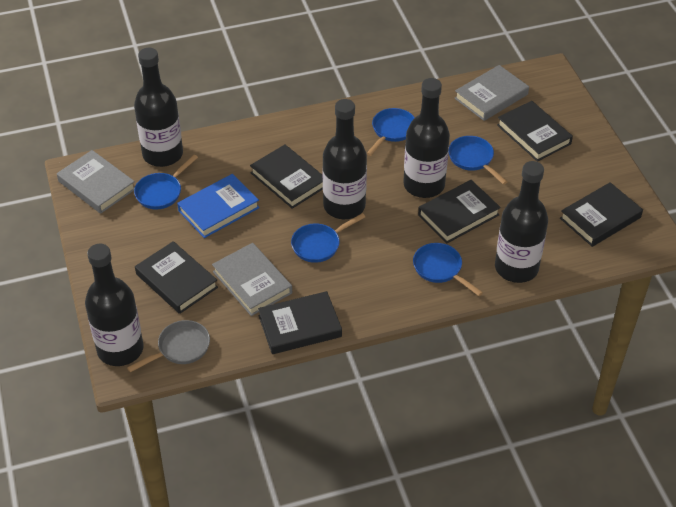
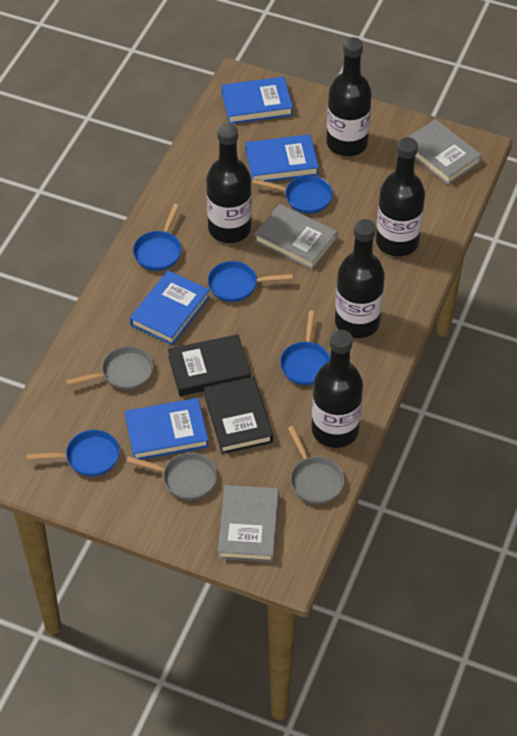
black book: 6 -> 2
blue book: 1 -> 4
grey pan: 1 -> 3

